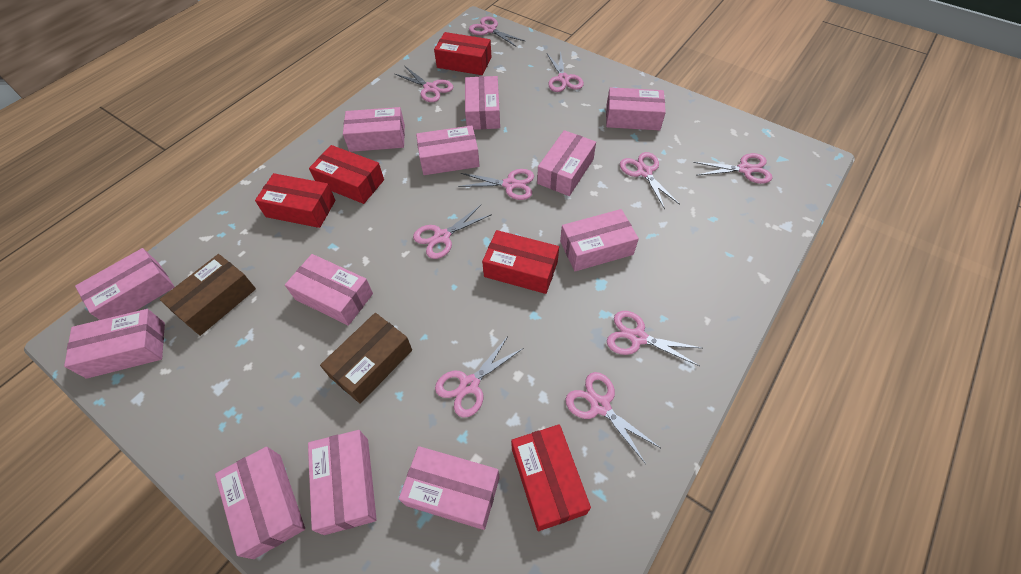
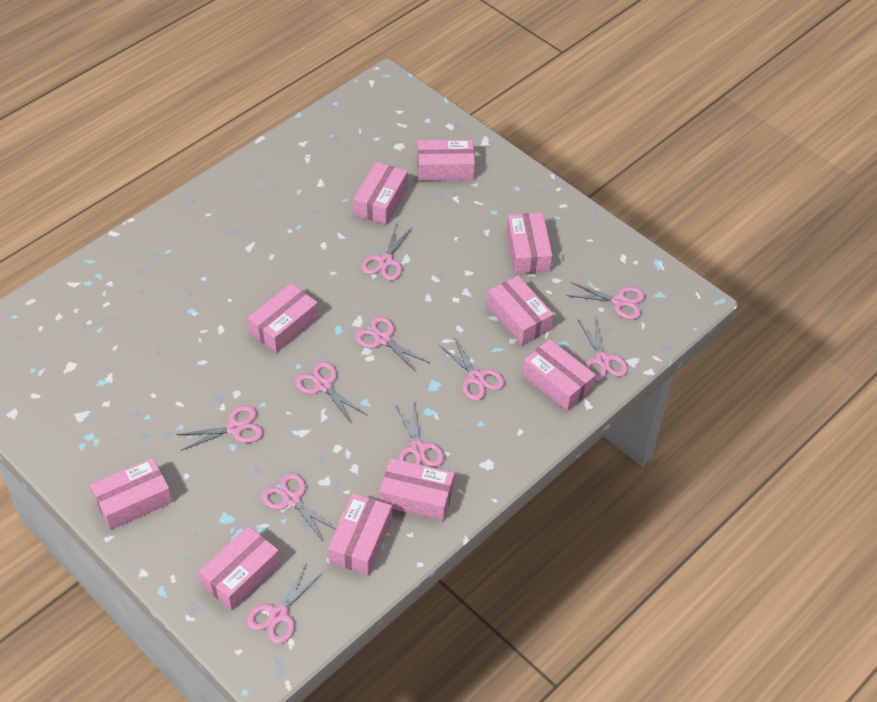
brown box: 2 -> 0
pink box: 12 -> 10
red box: 5 -> 0

